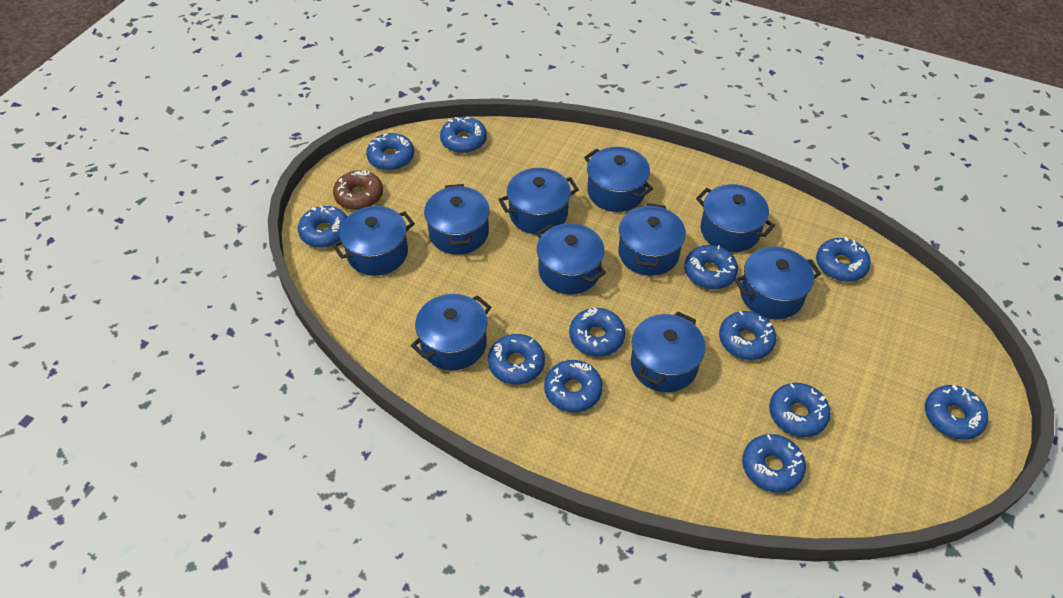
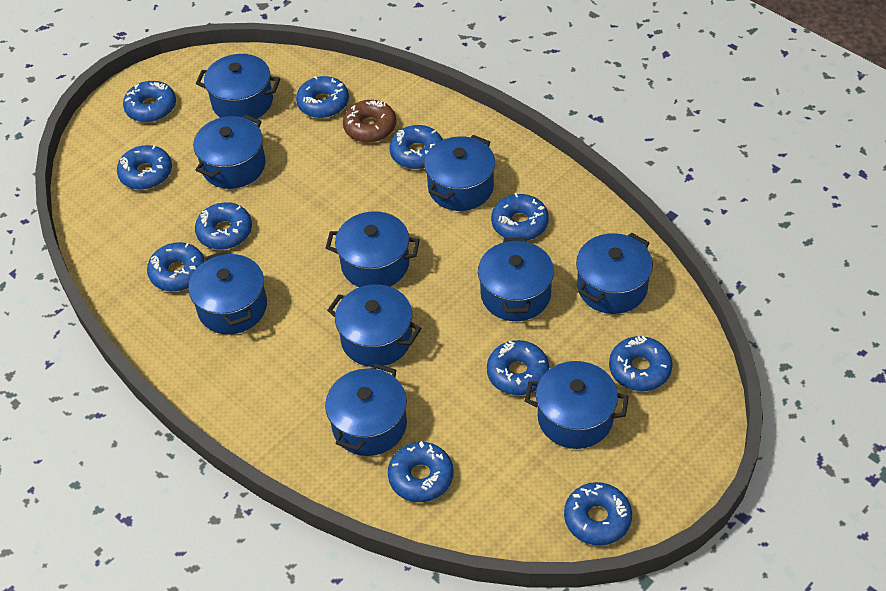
blue donut: 12 -> 11

